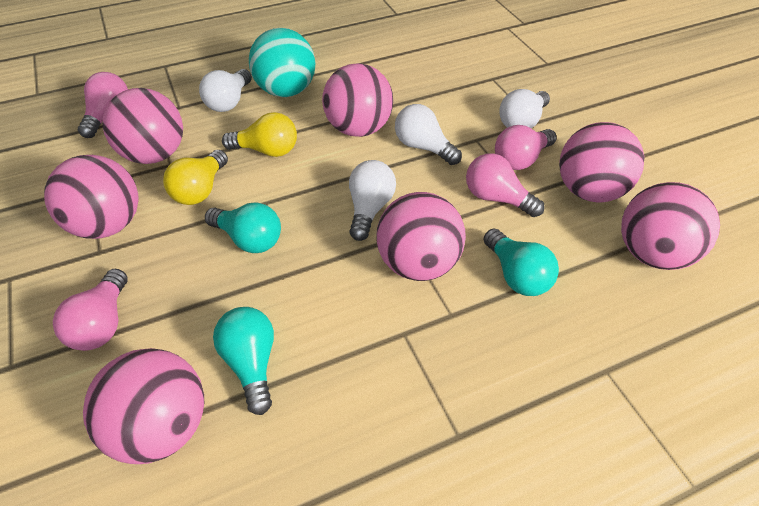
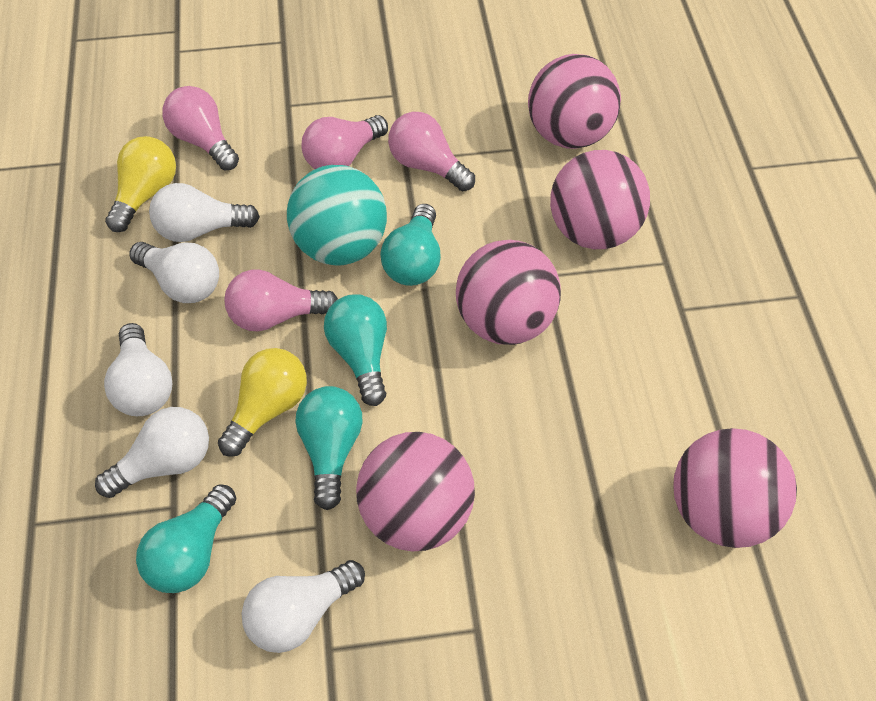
pink ball: 7 -> 5
turquoise light bulb: 3 -> 4
white light bulb: 4 -> 5

